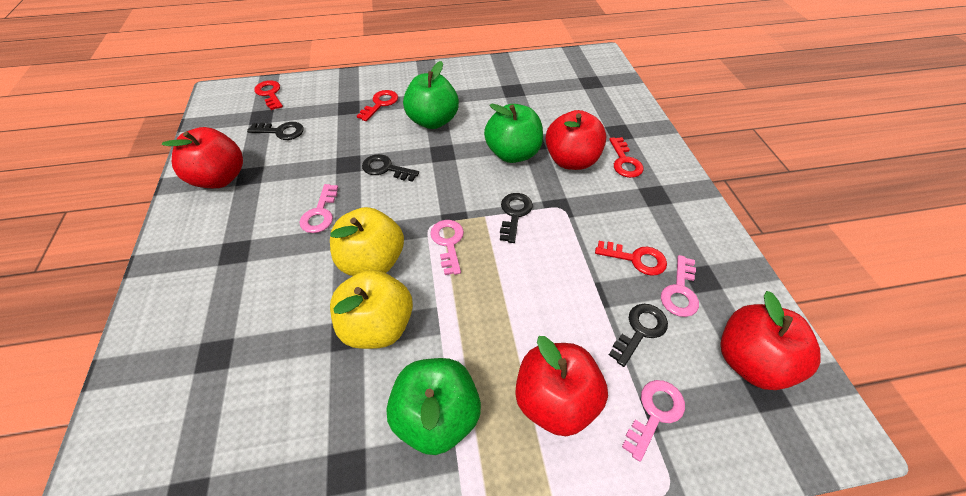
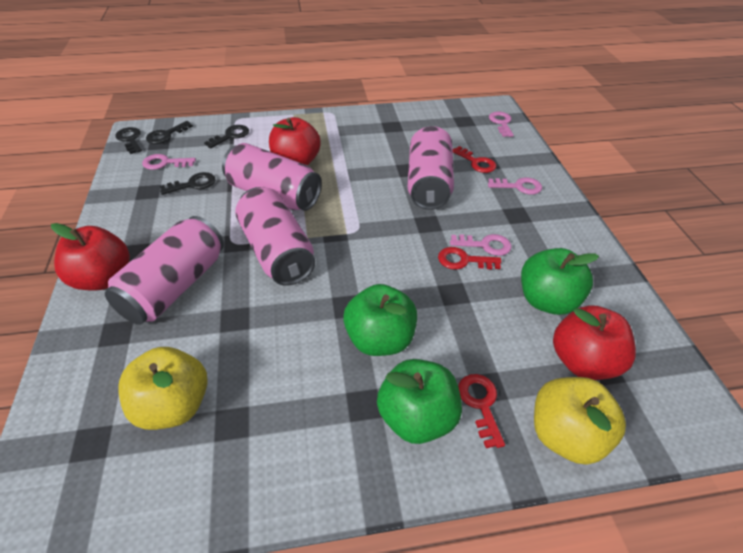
pink can: 0 -> 4
red apple: 4 -> 3
red key: 4 -> 3

